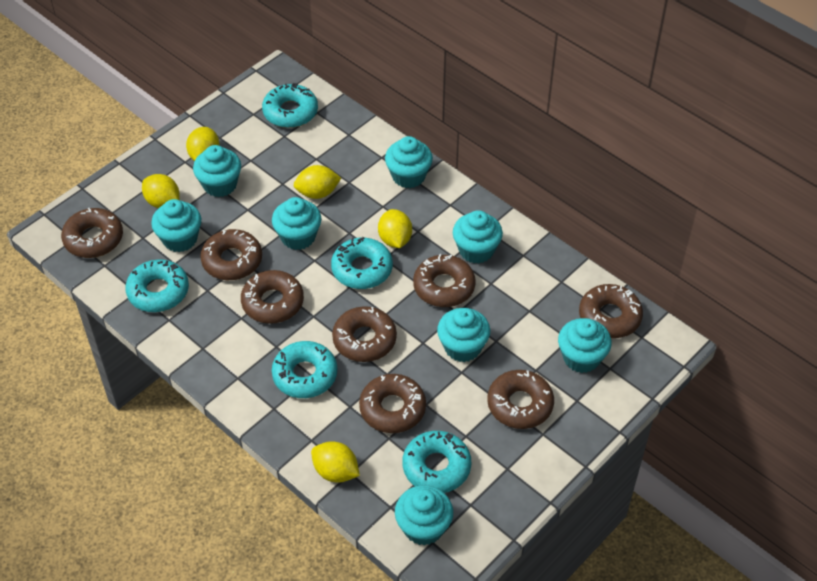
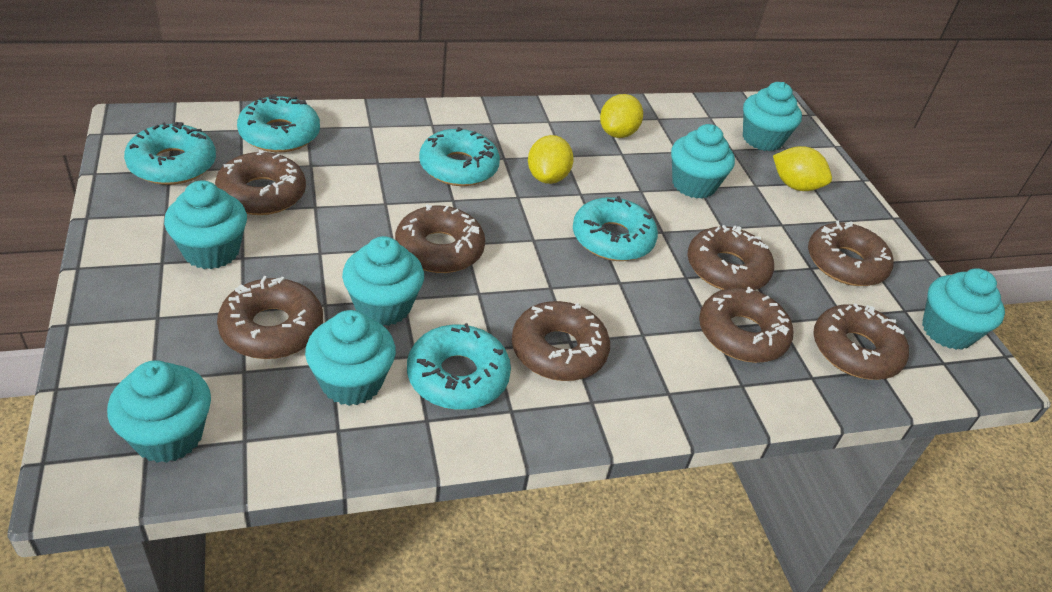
turquoise cupcake: 8 -> 7
yellow lemon: 5 -> 3

